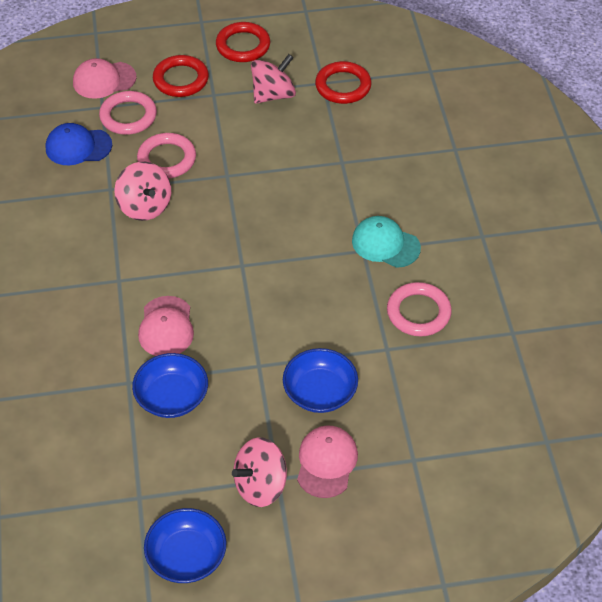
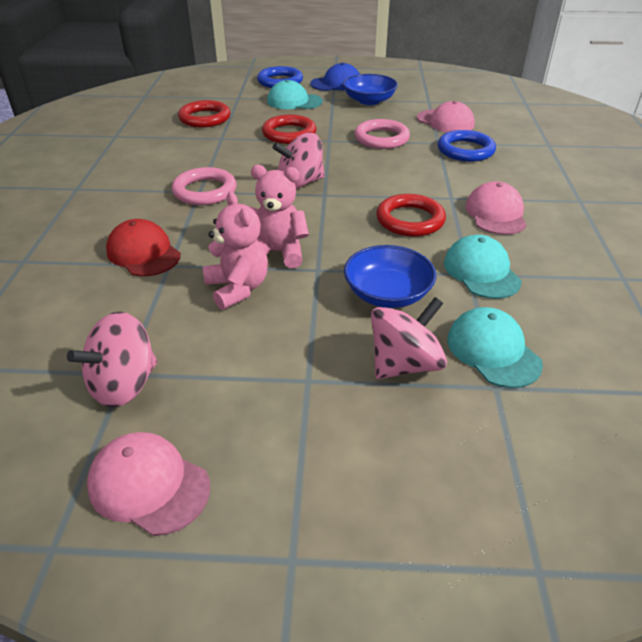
blue bowl: 3 -> 2
blue ring: 0 -> 2
pink ring: 3 -> 2
pink teddy bear: 0 -> 2
red cap: 0 -> 1
turquoise cap: 1 -> 3

